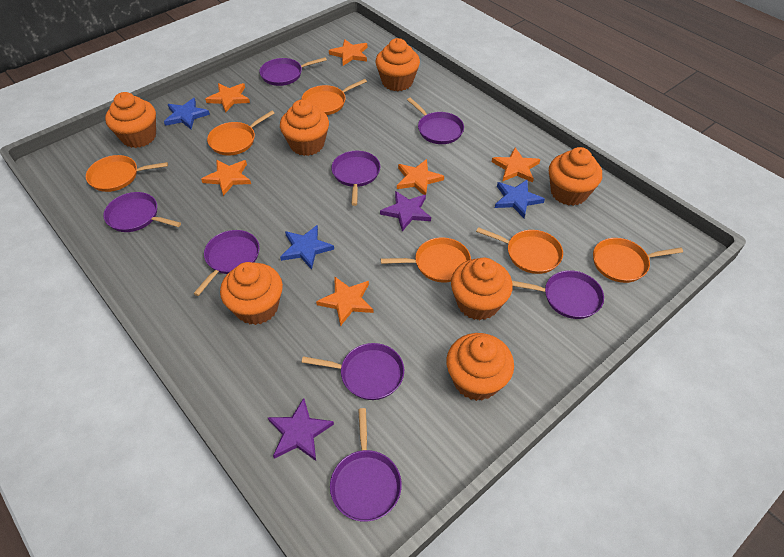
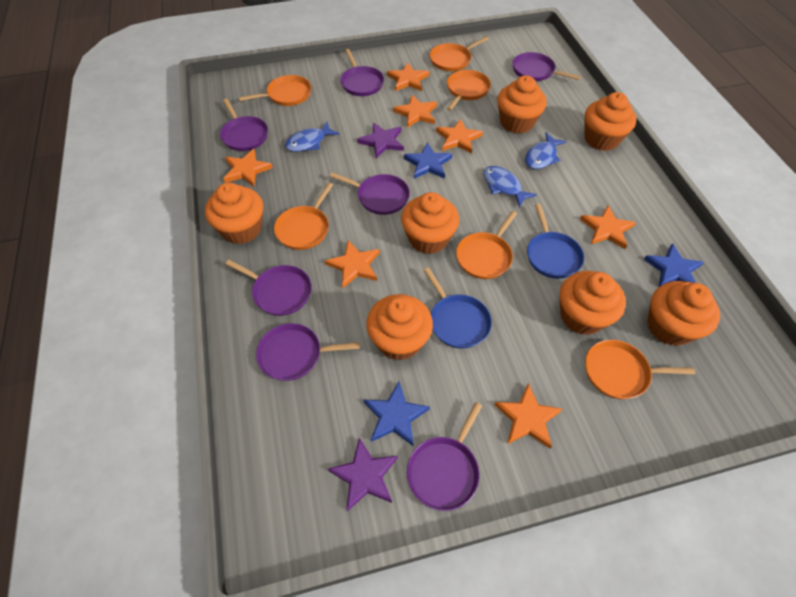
blue fish: 0 -> 3
blue pan: 0 -> 2
orange star: 6 -> 7
purple pan: 8 -> 7

